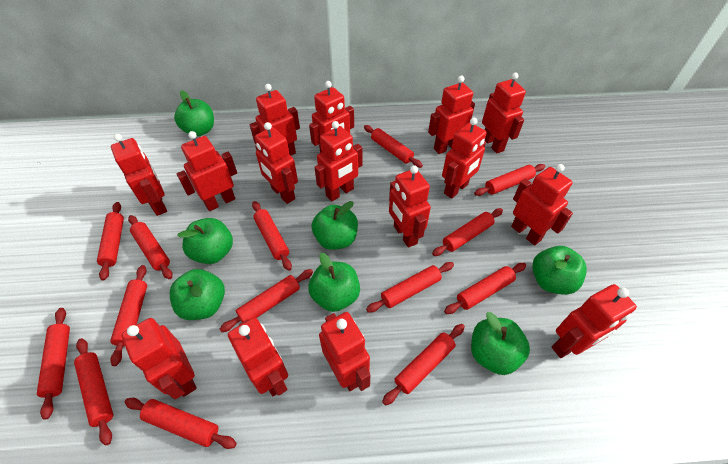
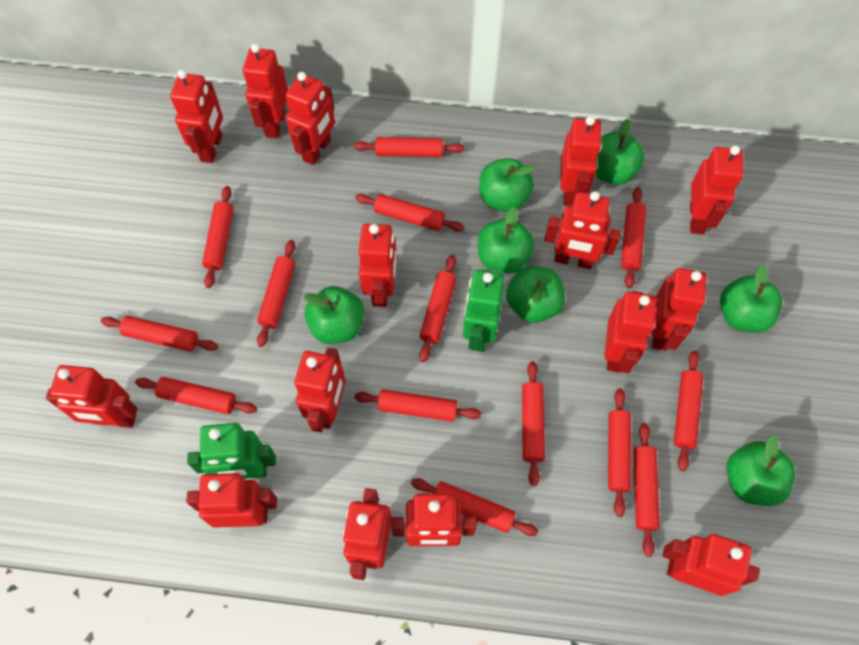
green robot: 0 -> 2

